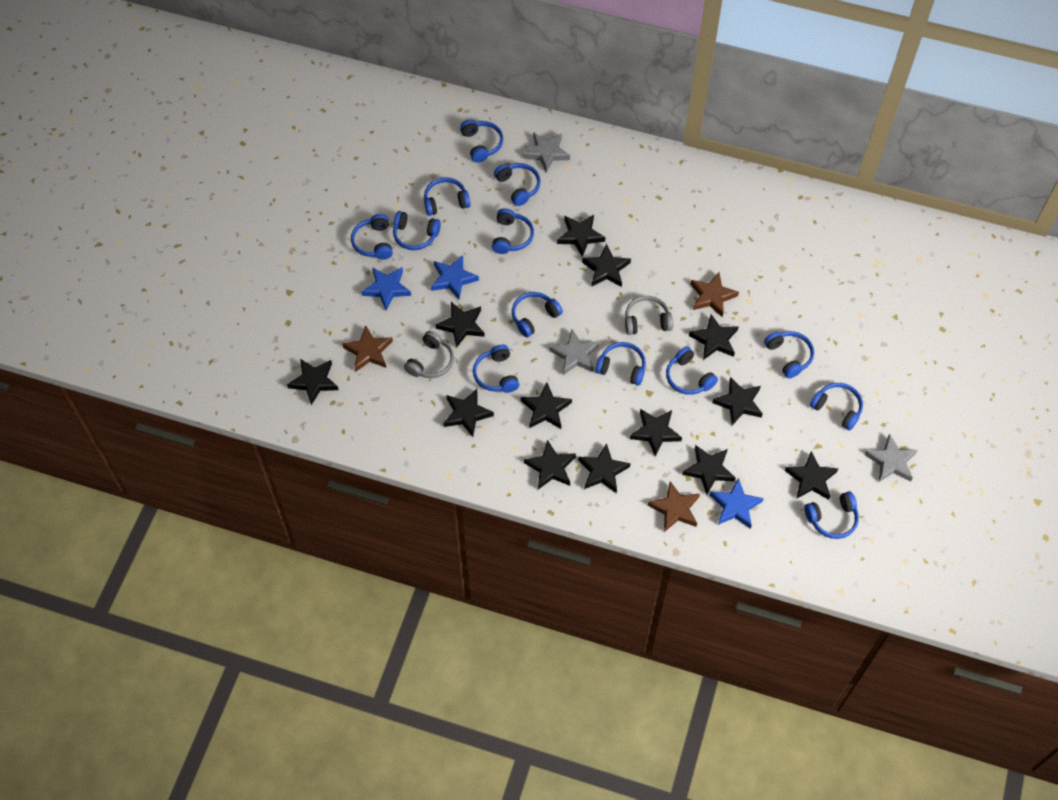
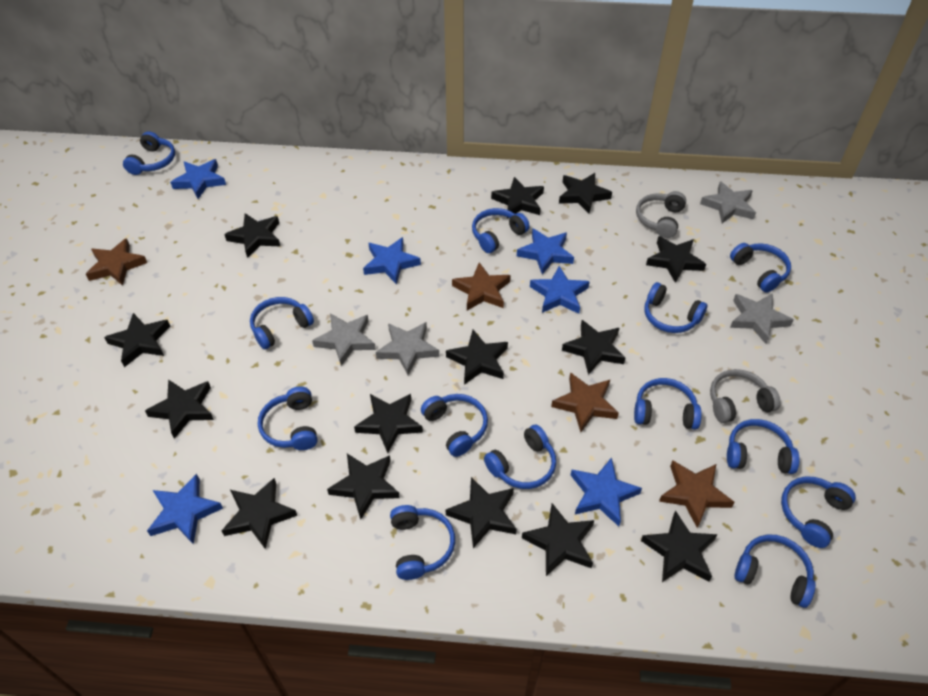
black star: 13 -> 14
blue star: 3 -> 6
brown star: 3 -> 4
grey star: 3 -> 4

